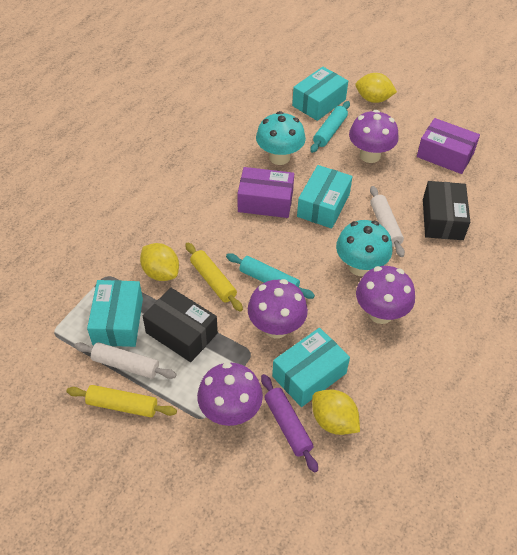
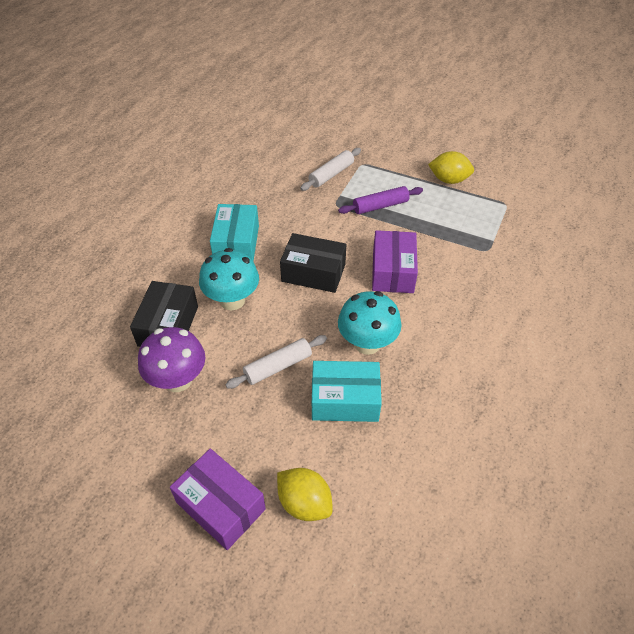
purple mushroom: 4 -> 1
turquoise box: 4 -> 2
turquoise rolling pin: 2 -> 0
yellow lemon: 3 -> 2
yellow rolling pin: 2 -> 0

